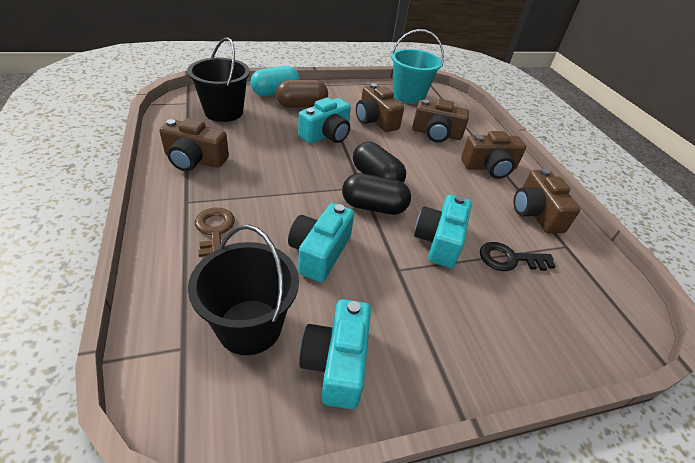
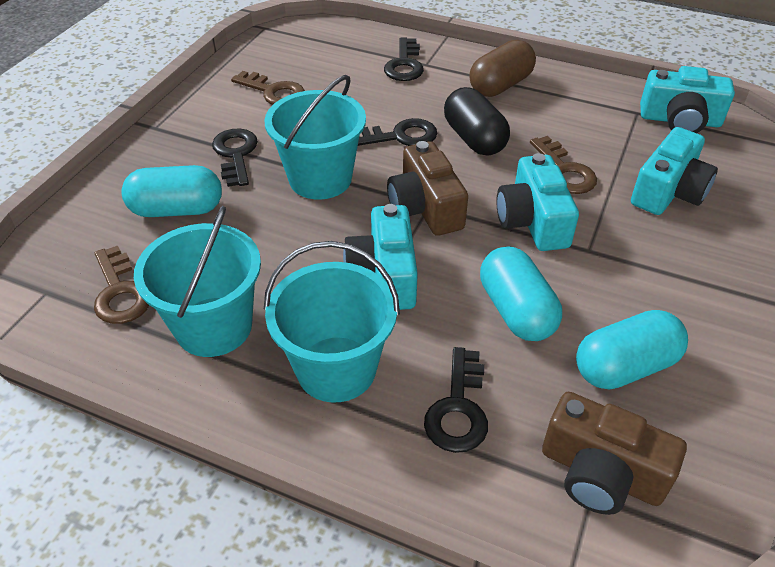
black bucket: 2 -> 0
black capsule: 2 -> 1
black key: 1 -> 4
brown camera: 5 -> 2
brown key: 1 -> 3
turquoise bucket: 1 -> 3
turquoise capsule: 1 -> 3

